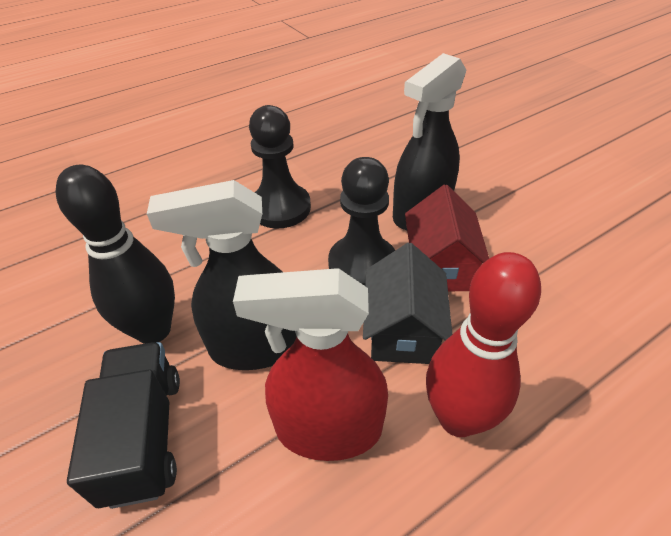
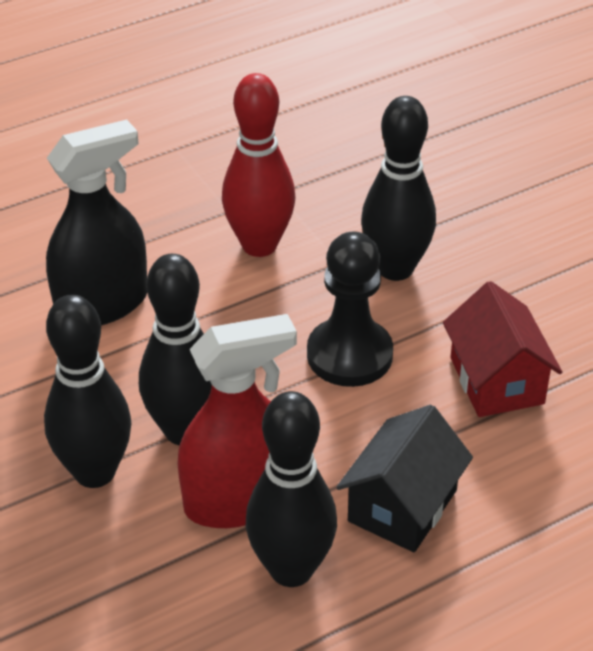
black bowling pin: 1 -> 4
black pawn: 2 -> 1
black spray bottle: 2 -> 1
black truck: 1 -> 0

